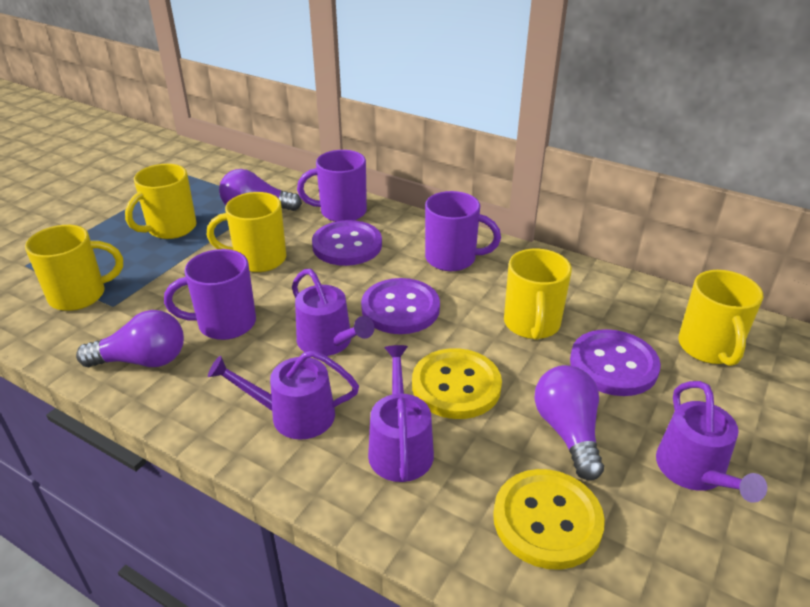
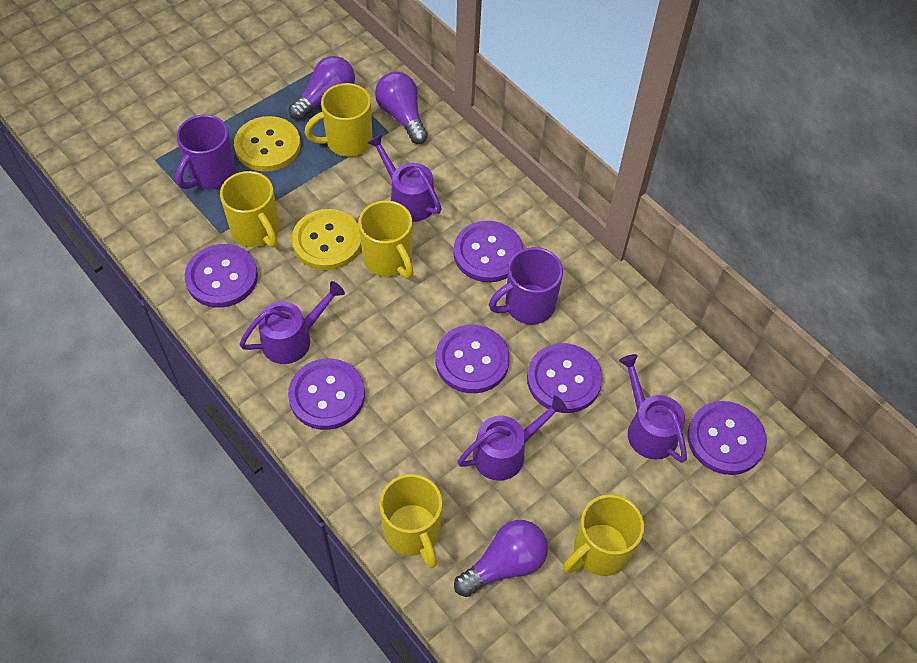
purple button: 3 -> 6
purple mug: 3 -> 2

